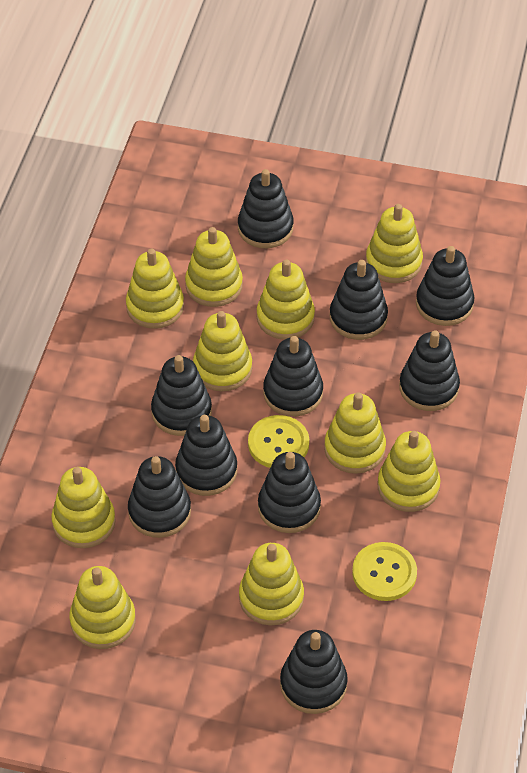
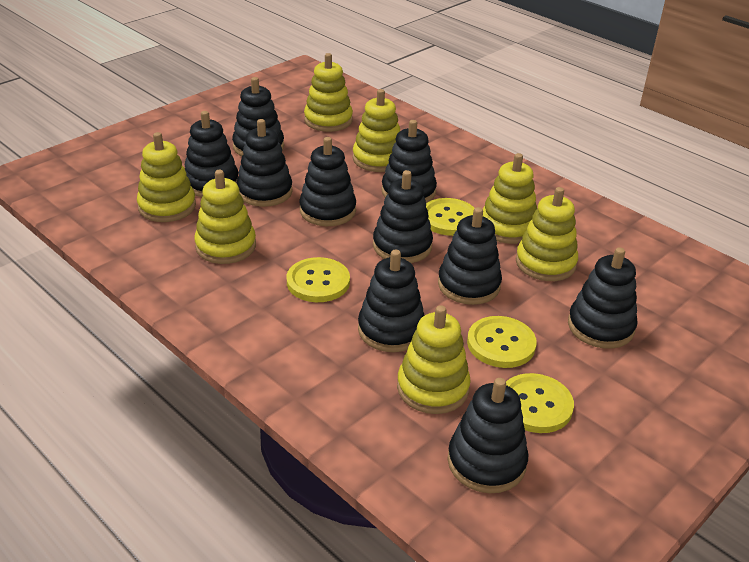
yellow button: 2 -> 4
yellow stacking toy: 10 -> 7

